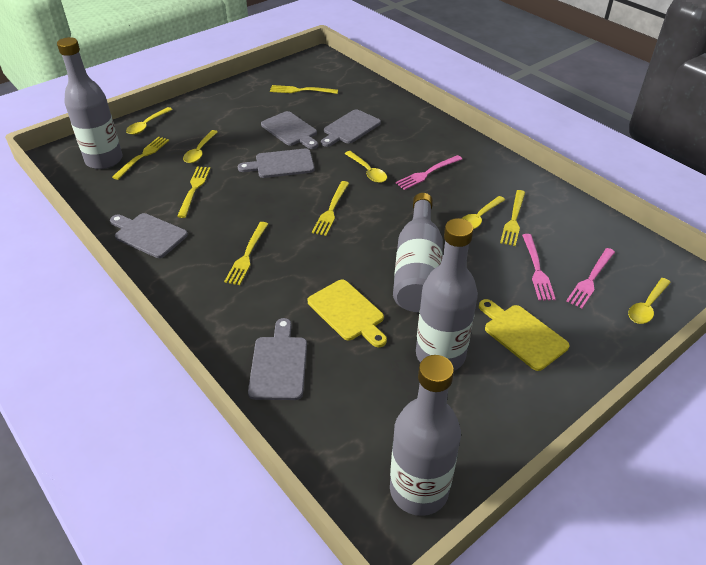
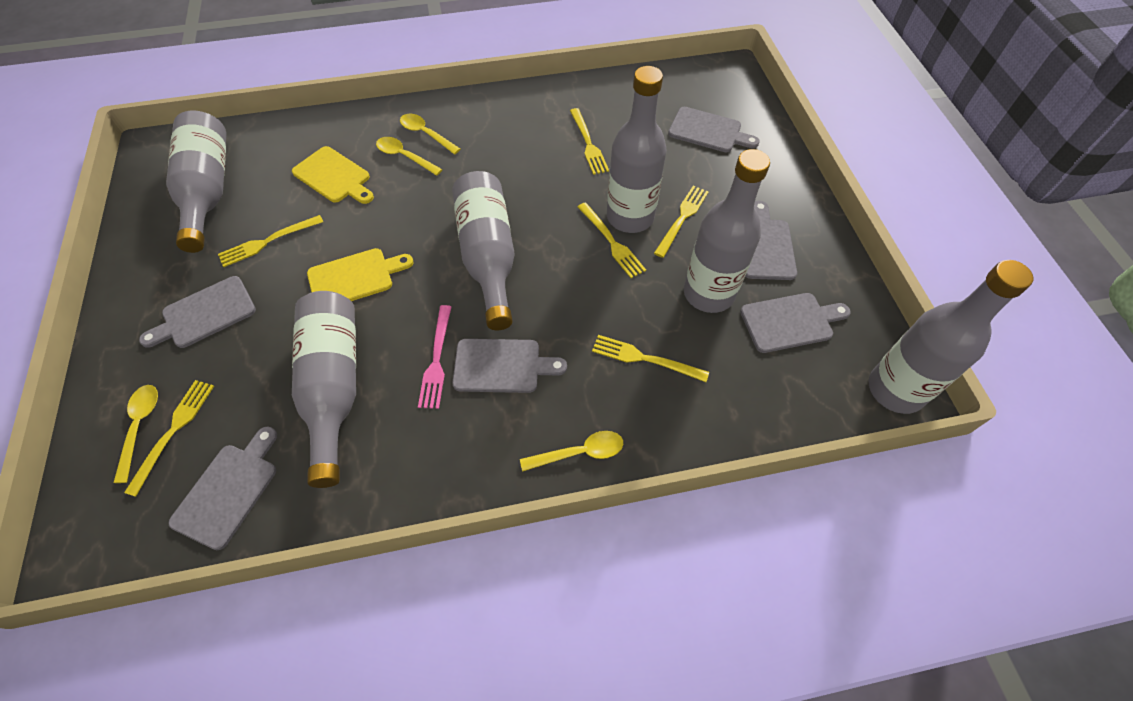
grey bottle: 4 -> 6
grey cutting board: 5 -> 6
pink fork: 3 -> 1
yellow spoon: 5 -> 4

